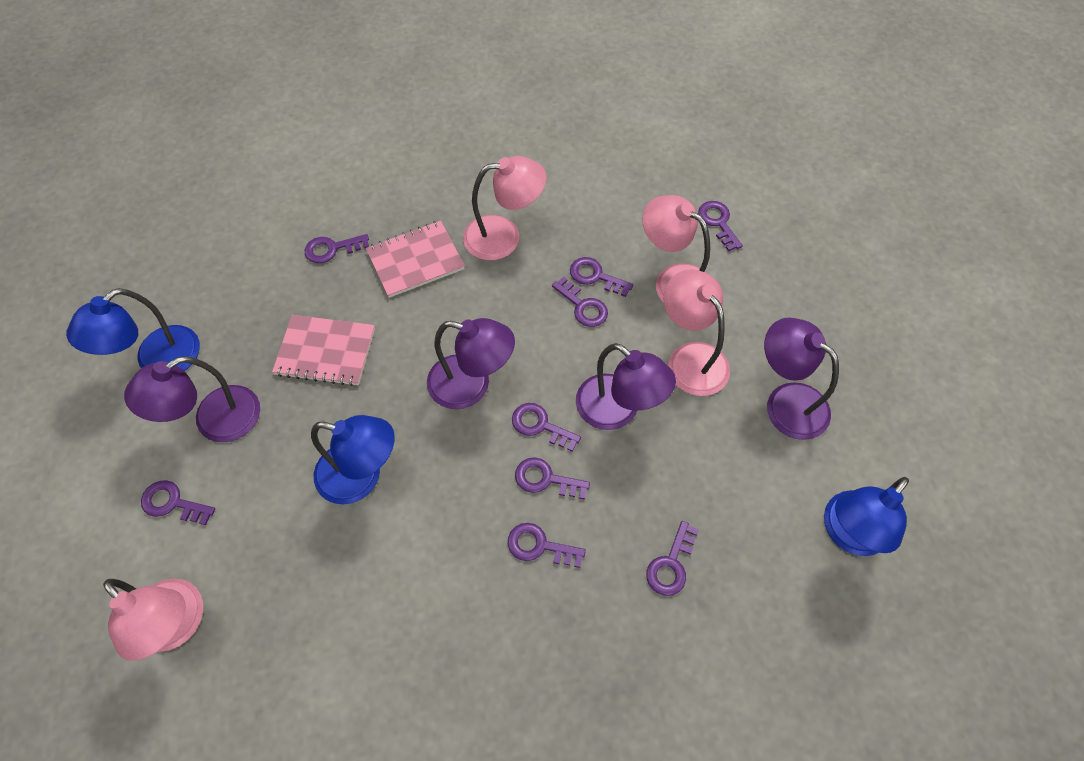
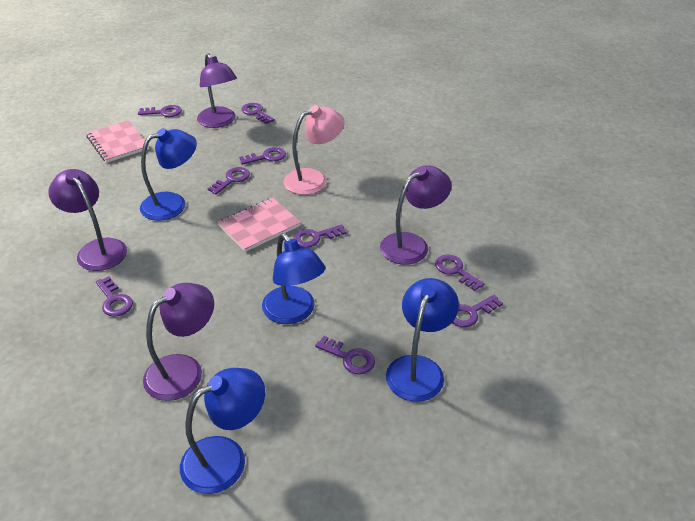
blue lamp: 3 -> 4
pink lamp: 4 -> 1

